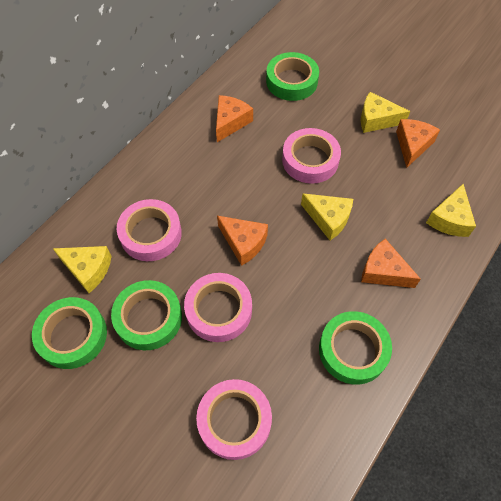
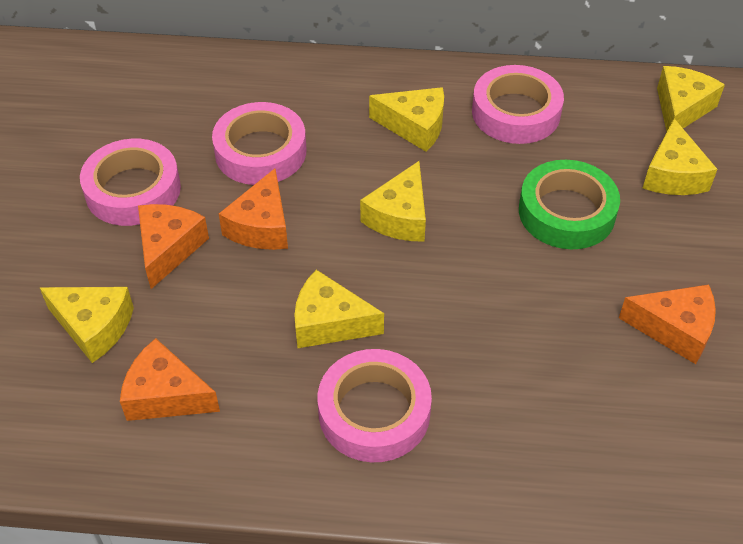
green tape: 4 -> 1
yellow cheese: 4 -> 6

